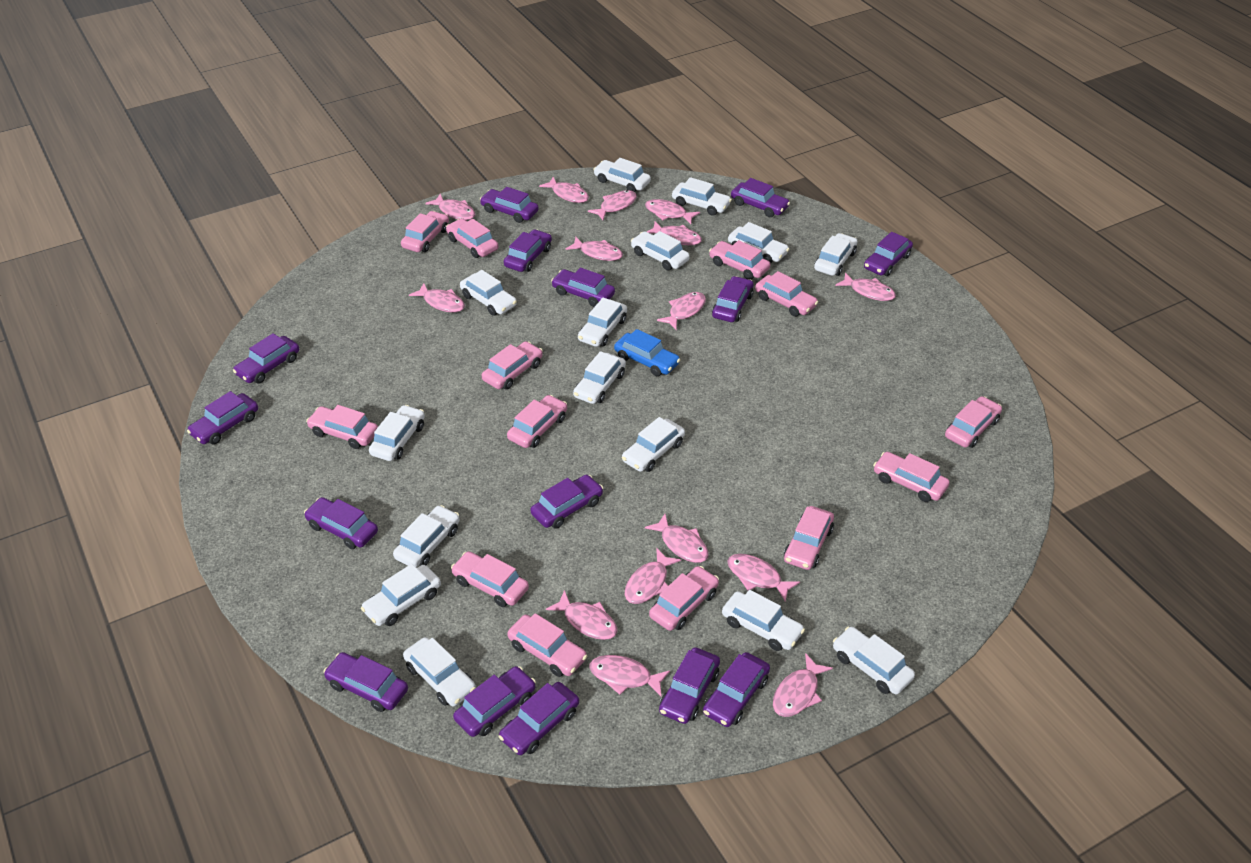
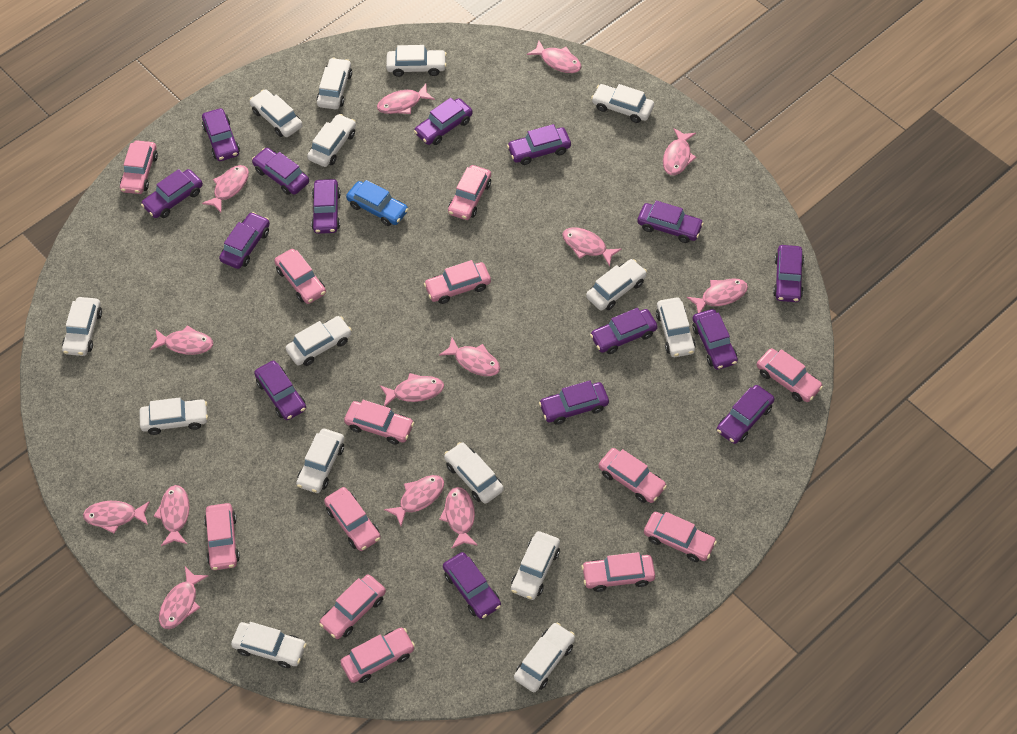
pink fish: 15 -> 14

